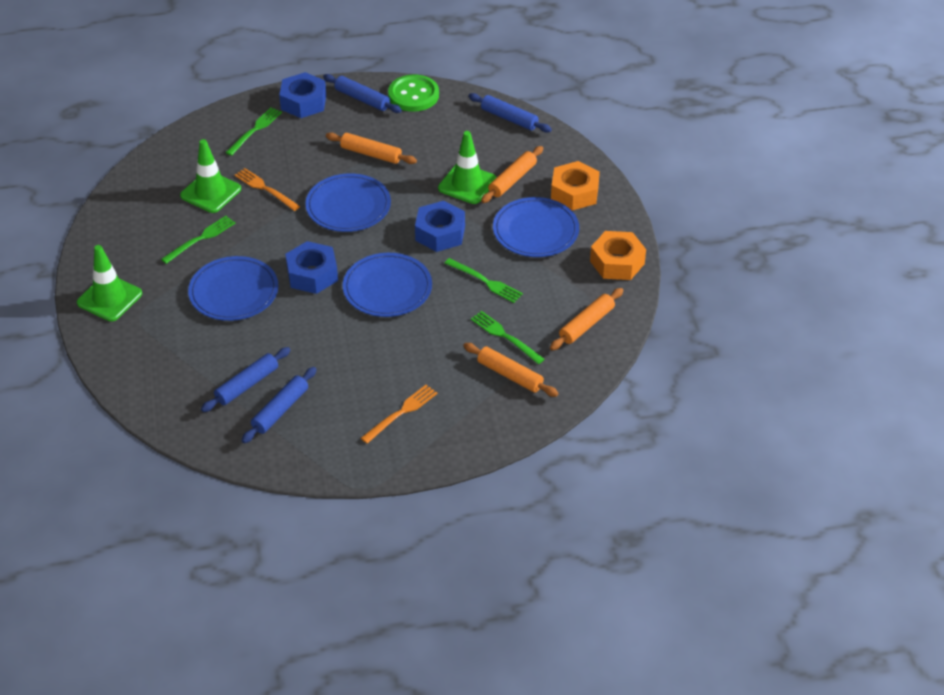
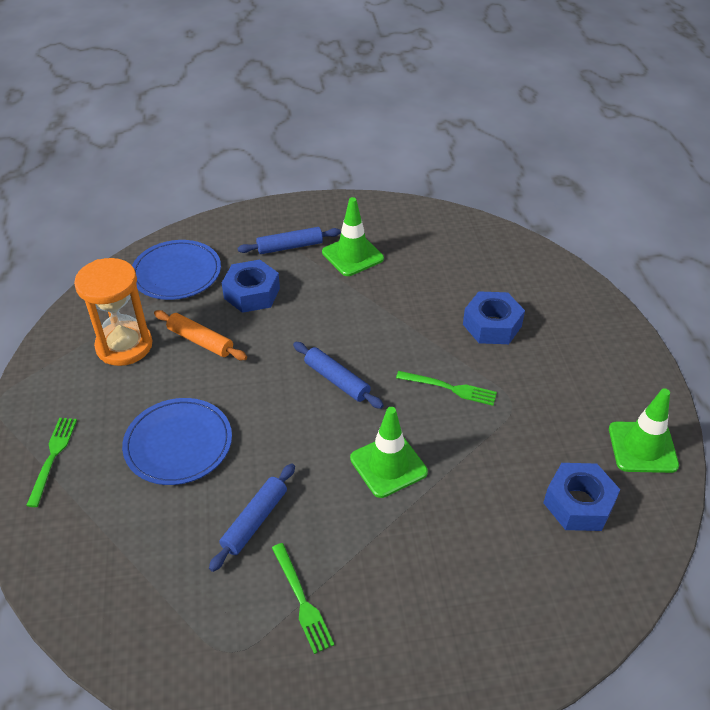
blue plate: 4 -> 2
blue rolling pin: 4 -> 3
green button: 1 -> 0
green fork: 4 -> 3
orange fork: 2 -> 0
orange hourglass: 0 -> 1
orange nut: 2 -> 0
orange rolling pin: 4 -> 1

